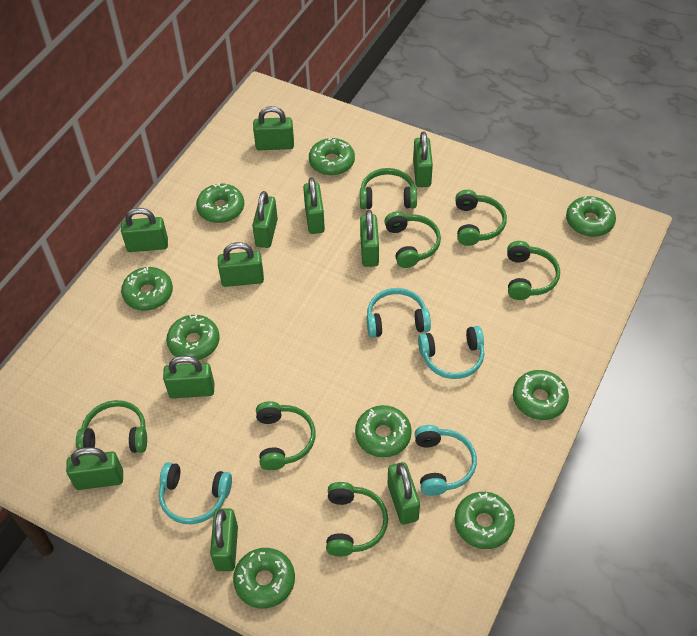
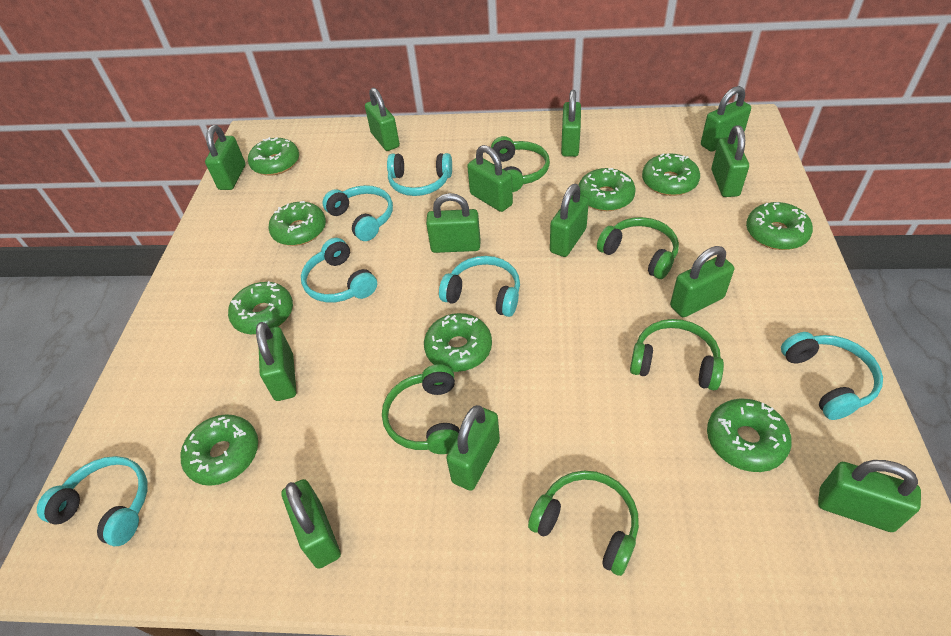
green headphones: 7 -> 5
green padlock: 11 -> 13
turquoise headphones: 4 -> 6

